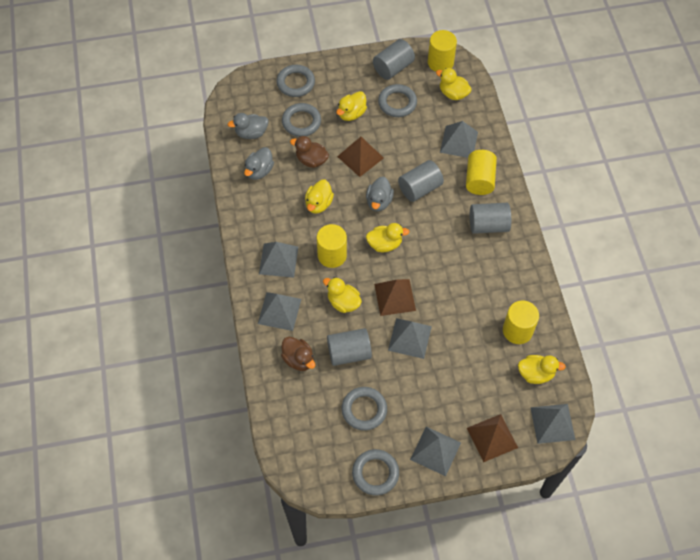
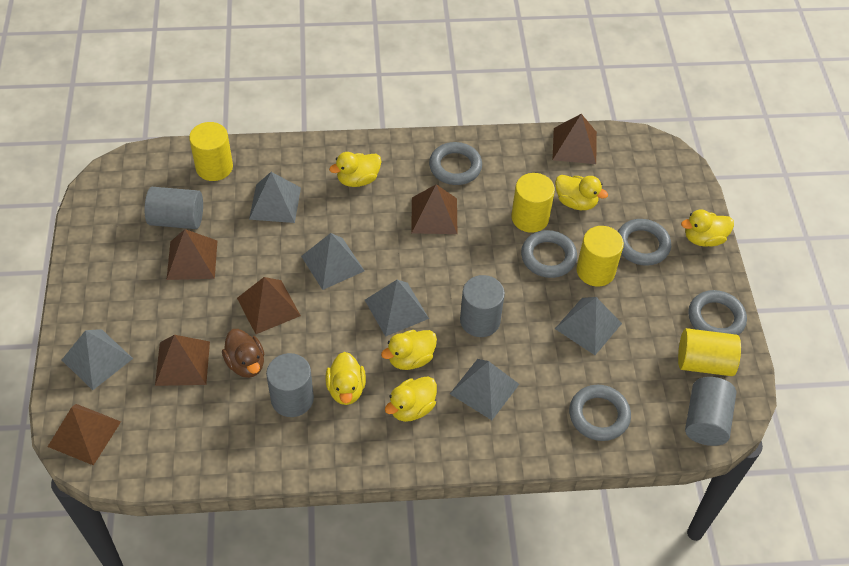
brown duck: 2 -> 1
brown pyramid: 3 -> 6
grey duck: 3 -> 0

